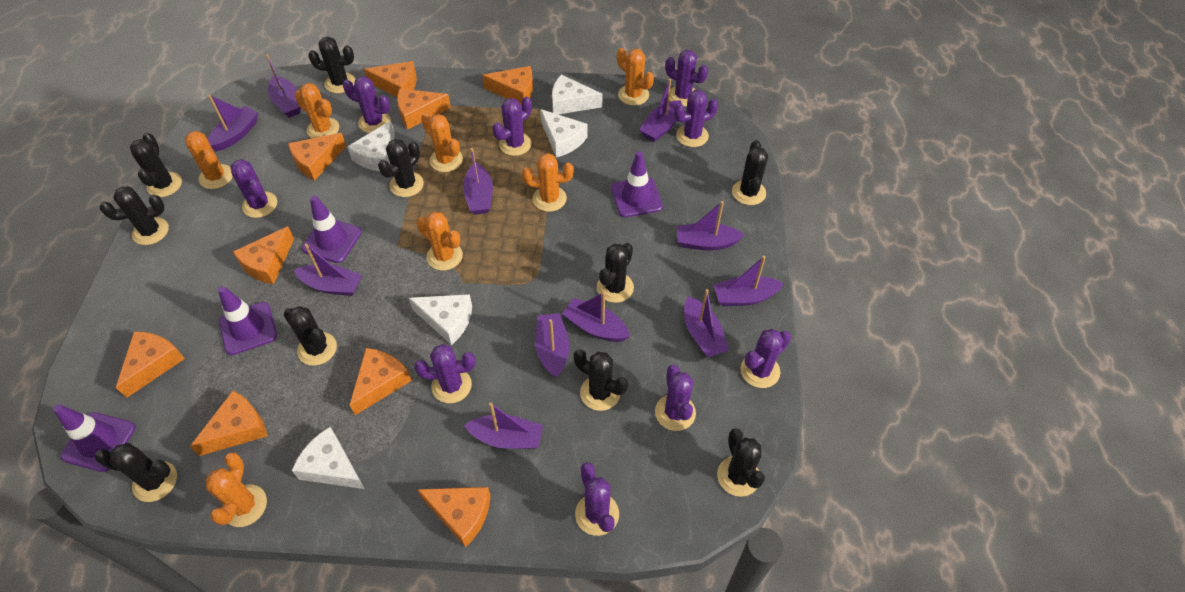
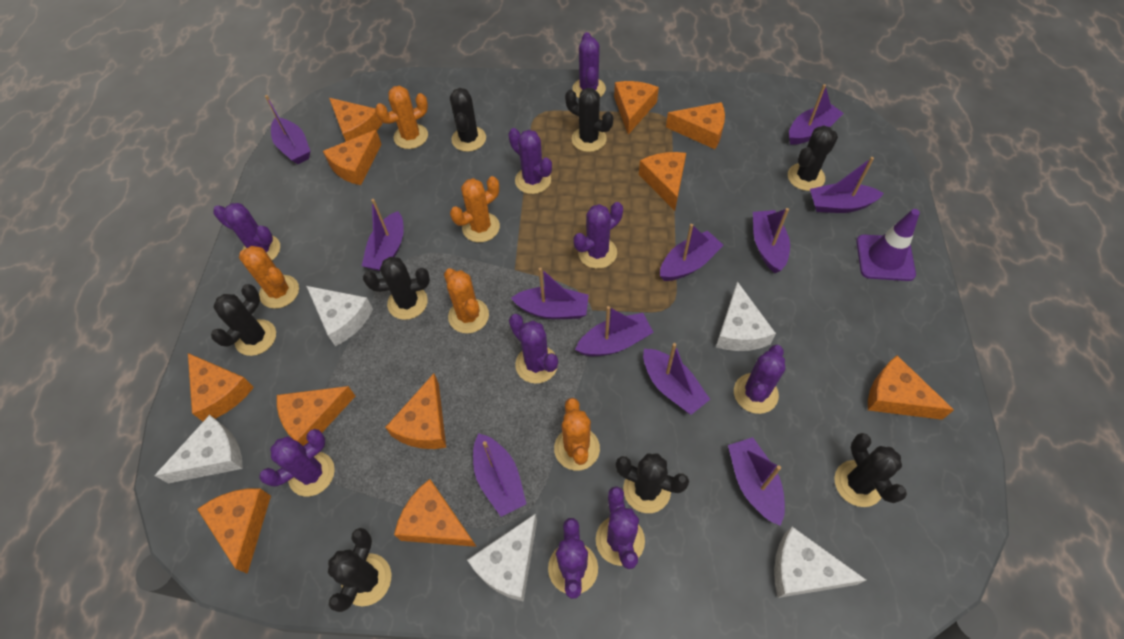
black cactus: 10 -> 8
orange cactus: 7 -> 5
orange cheese: 9 -> 11
purple traffic cone: 4 -> 1

